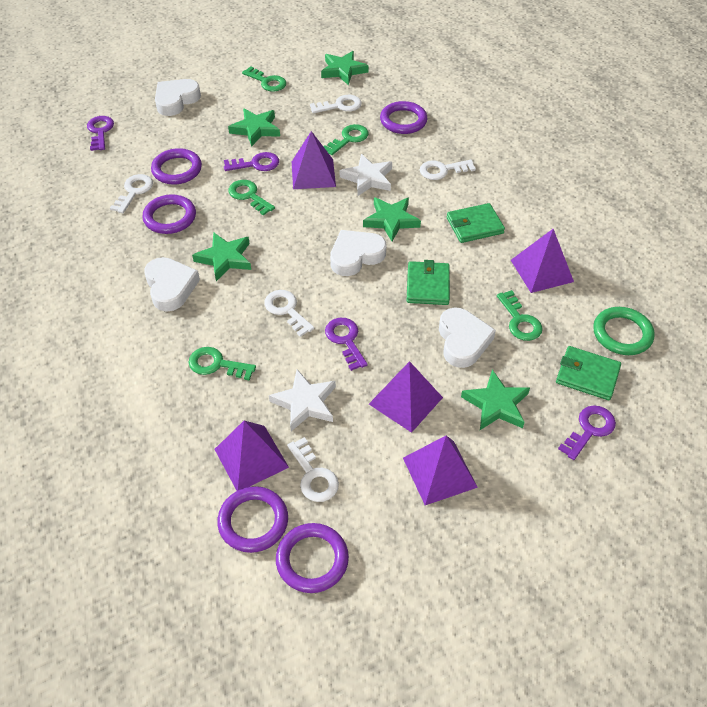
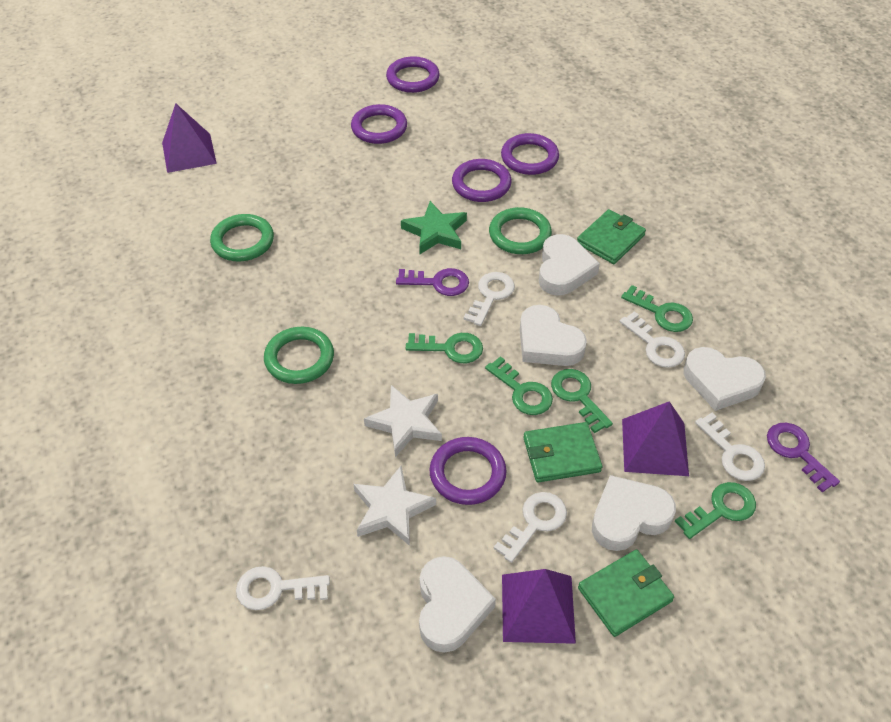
green ring: 1 -> 3
green star: 5 -> 1
purple key: 4 -> 2
purple pyramid: 5 -> 3
white heart: 4 -> 5

